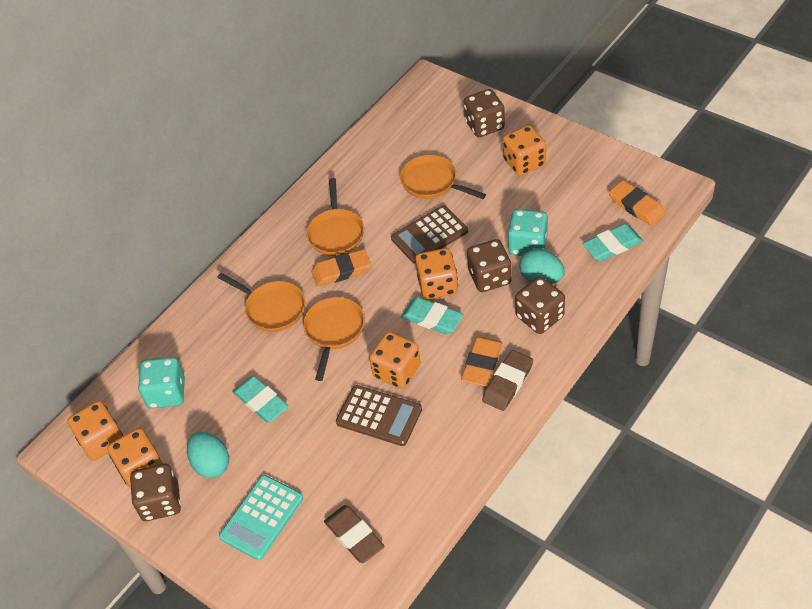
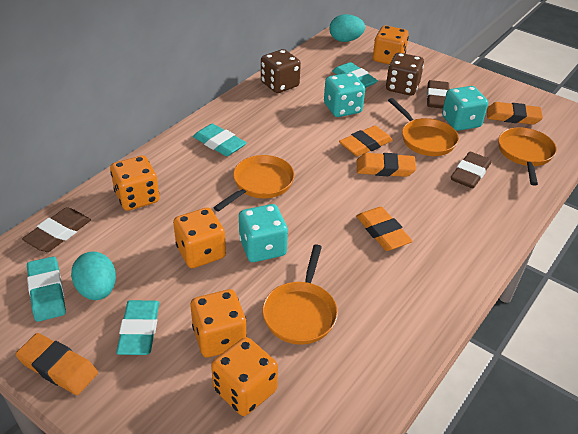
brown calculator: 2 -> 0
brown dice: 4 -> 2
brown eraser: 2 -> 3
orange eraser: 3 -> 5
turquoise calculator: 1 -> 0
turquoise dice: 2 -> 3
turquoise eraser: 3 -> 4

